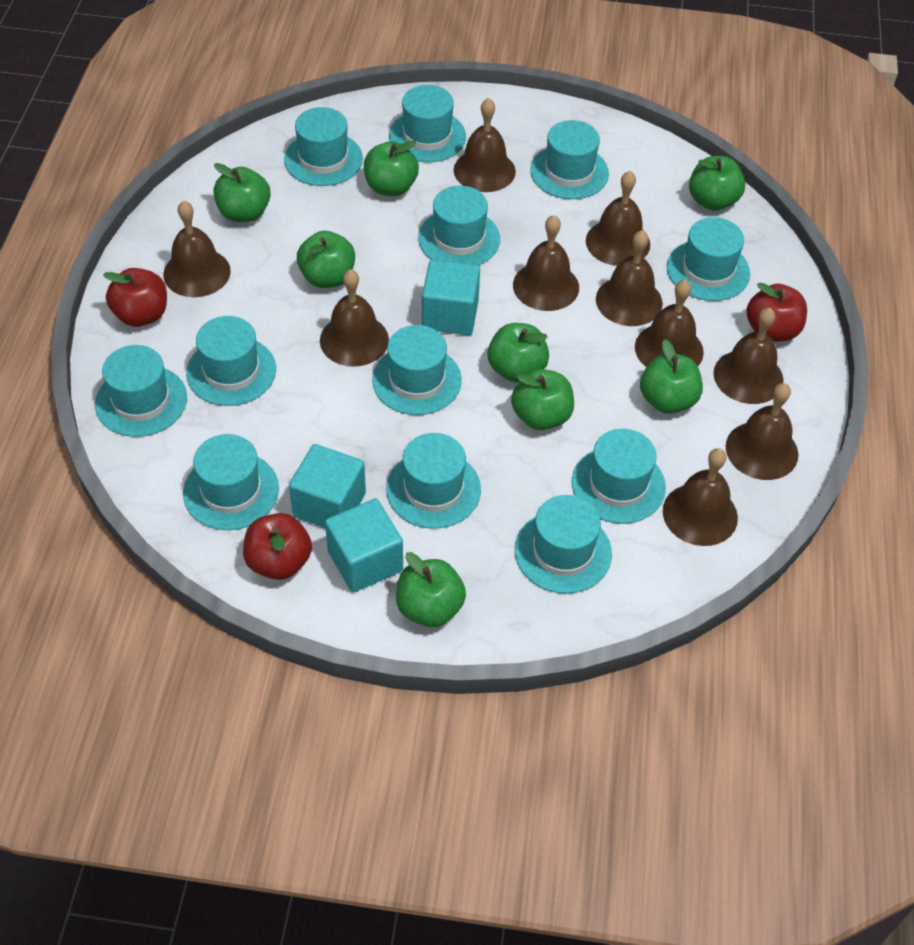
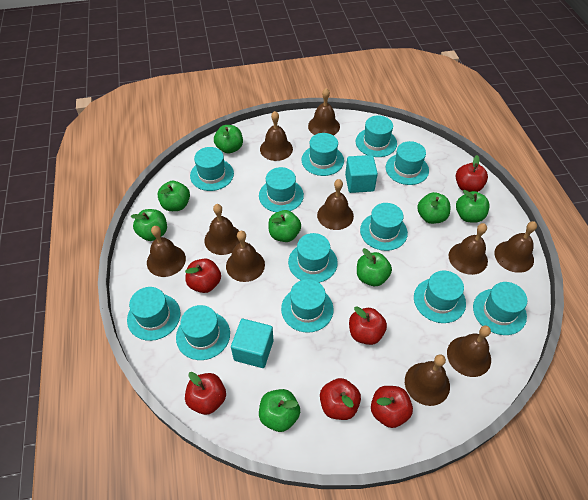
red apple: 3 -> 6
turquoise cube: 3 -> 2

